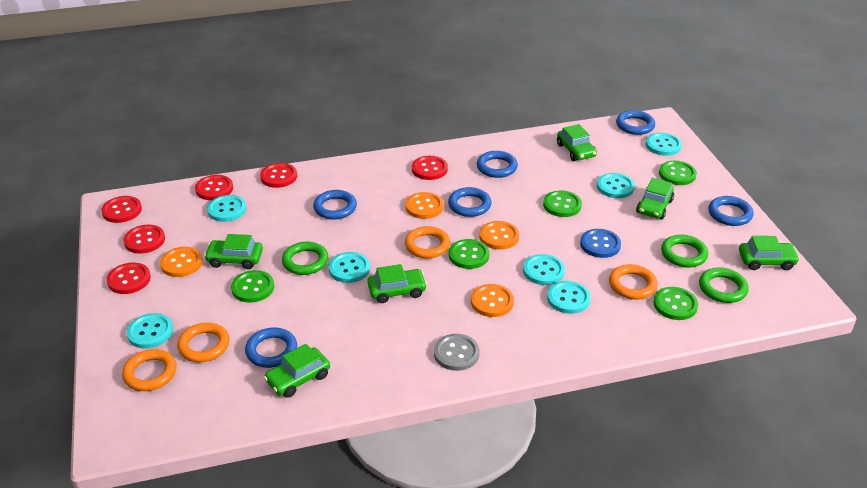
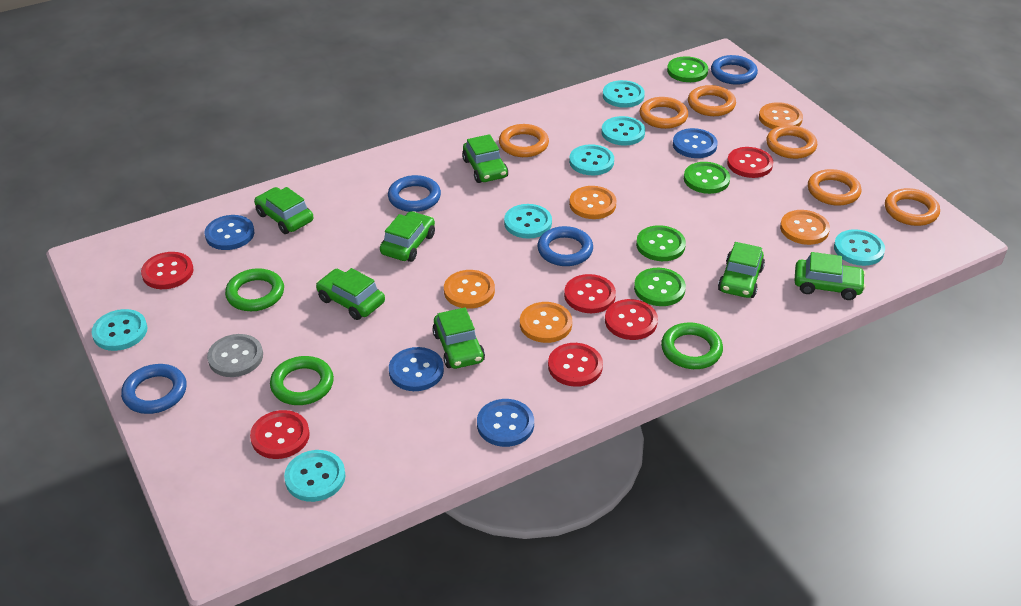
blue button: 1 -> 4
blue ring: 6 -> 4
green button: 5 -> 4
green car: 6 -> 7
orange button: 4 -> 5
orange ring: 4 -> 6

